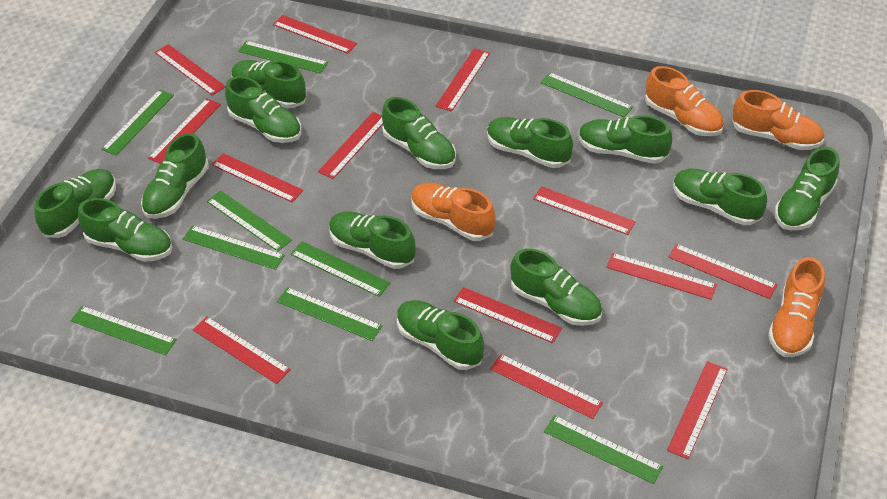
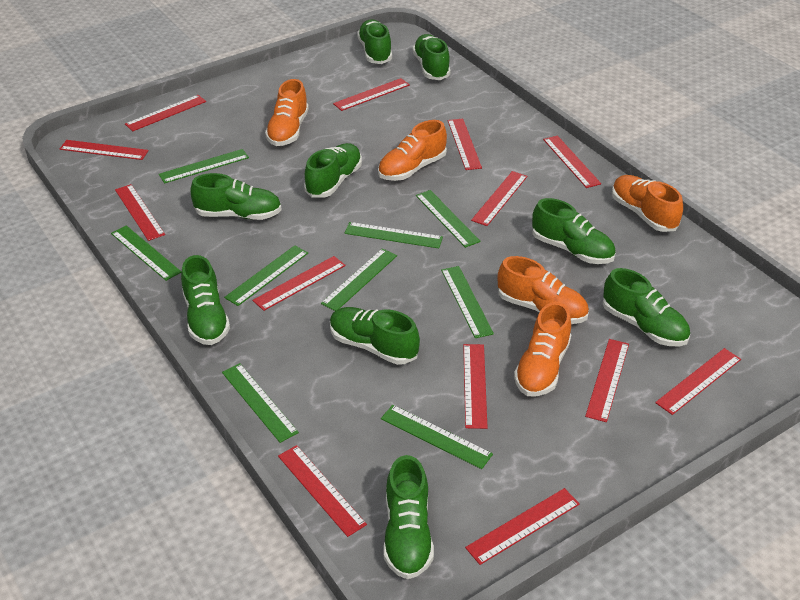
green shoe: 13 -> 9
orange shoe: 4 -> 5

